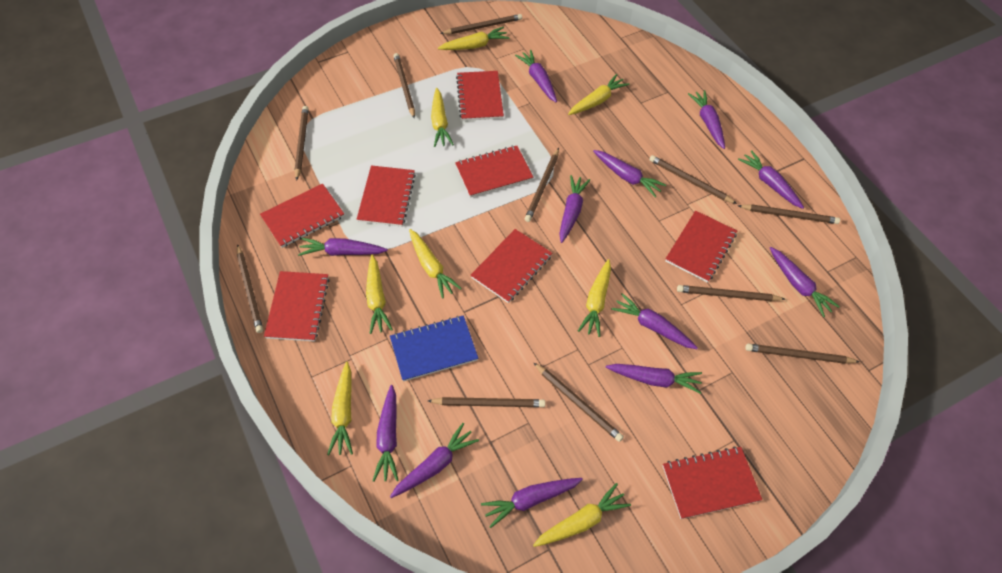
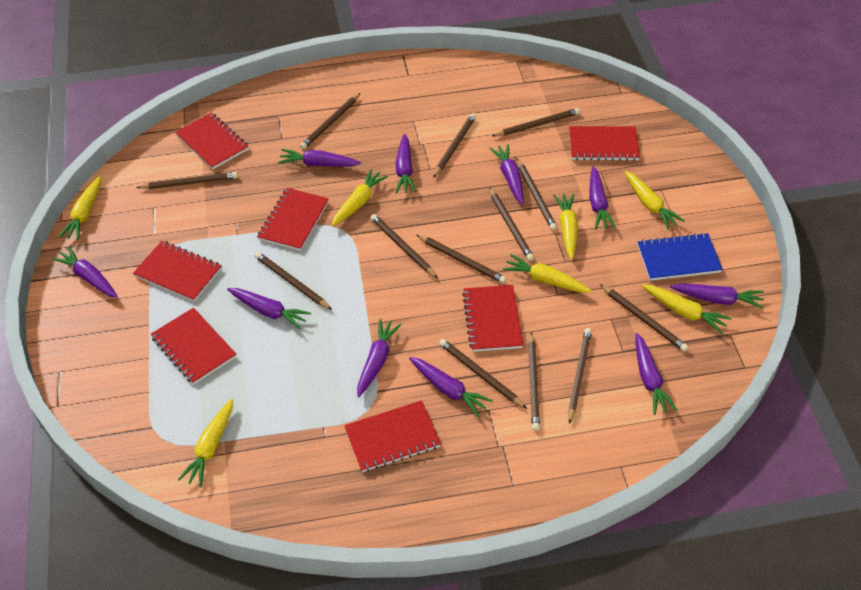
brown pencil: 11 -> 13
purple carrot: 12 -> 10
red notebook: 8 -> 7
yellow carrot: 8 -> 7

